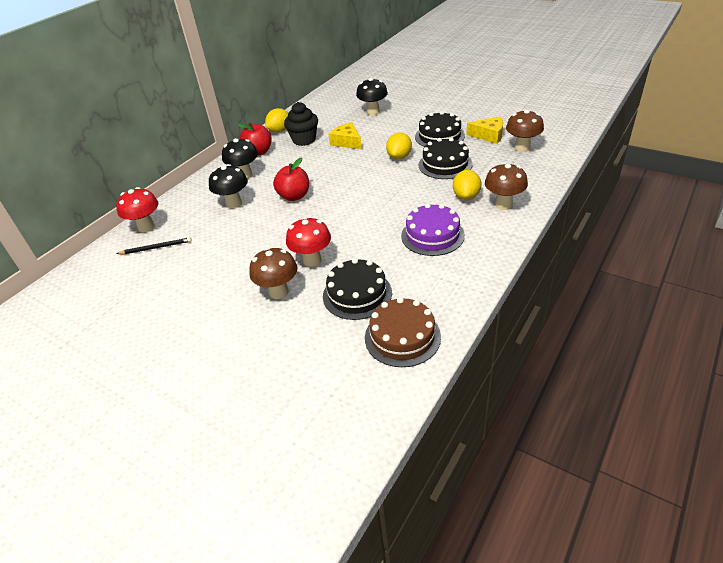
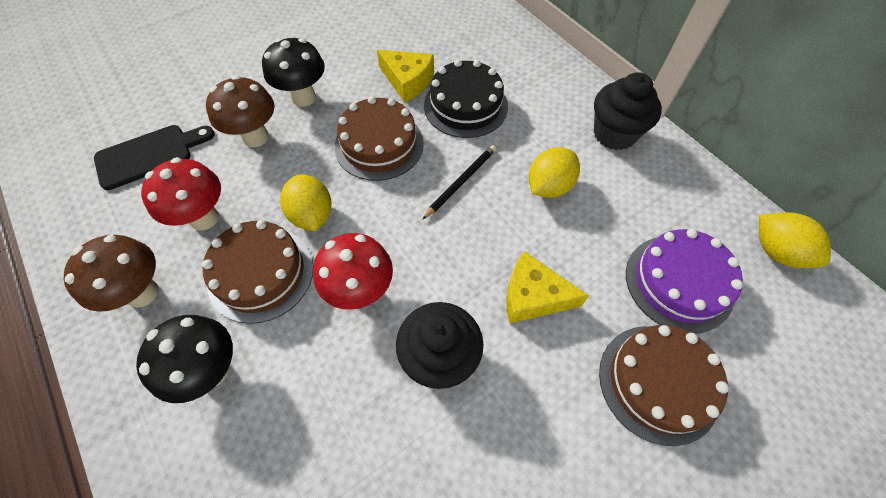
black cake: 3 -> 1
black cupcake: 1 -> 2
black cutting board: 0 -> 1
black mushroom: 3 -> 2
brown cake: 1 -> 3
brown mushroom: 3 -> 2
red apple: 2 -> 0

